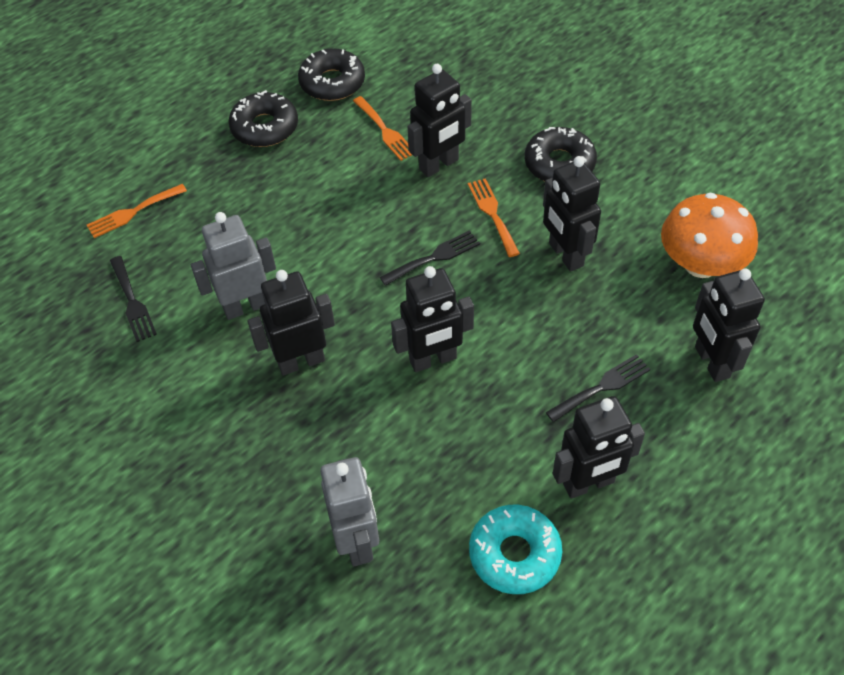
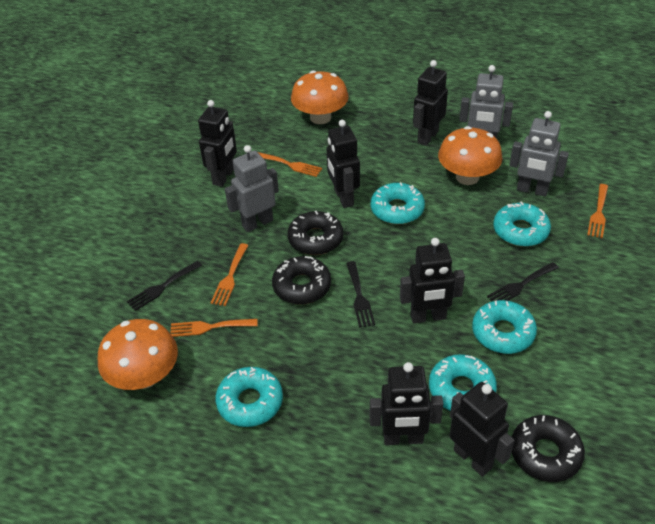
grey robot: 2 -> 3
orange fork: 3 -> 4
orange mushroom: 1 -> 3
turquoise donut: 1 -> 5

